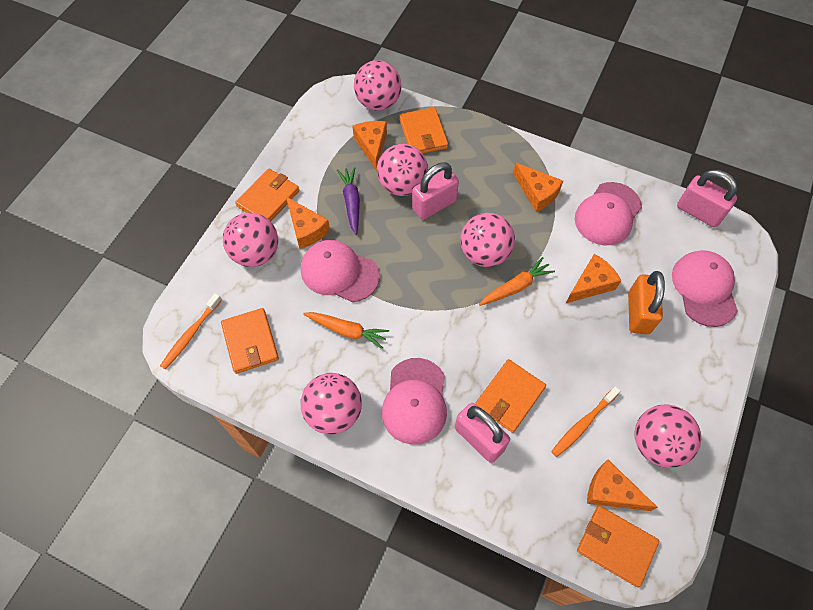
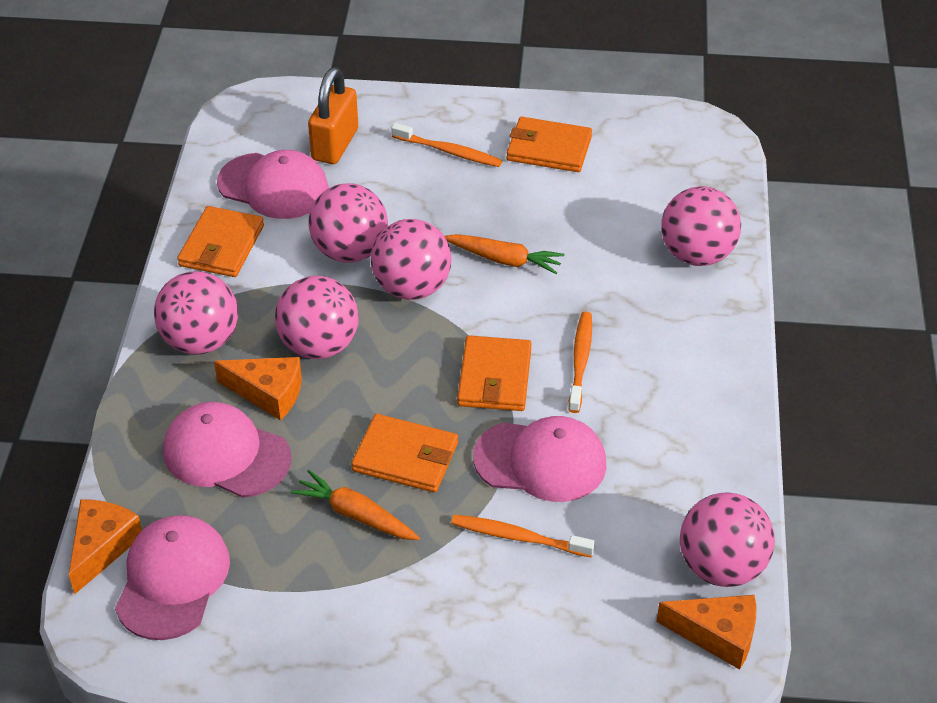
orange cheese: 5 -> 3
orange toothbrush: 2 -> 3
orange wallet: 5 -> 4
pink padlock: 3 -> 0
purple carrot: 1 -> 0

